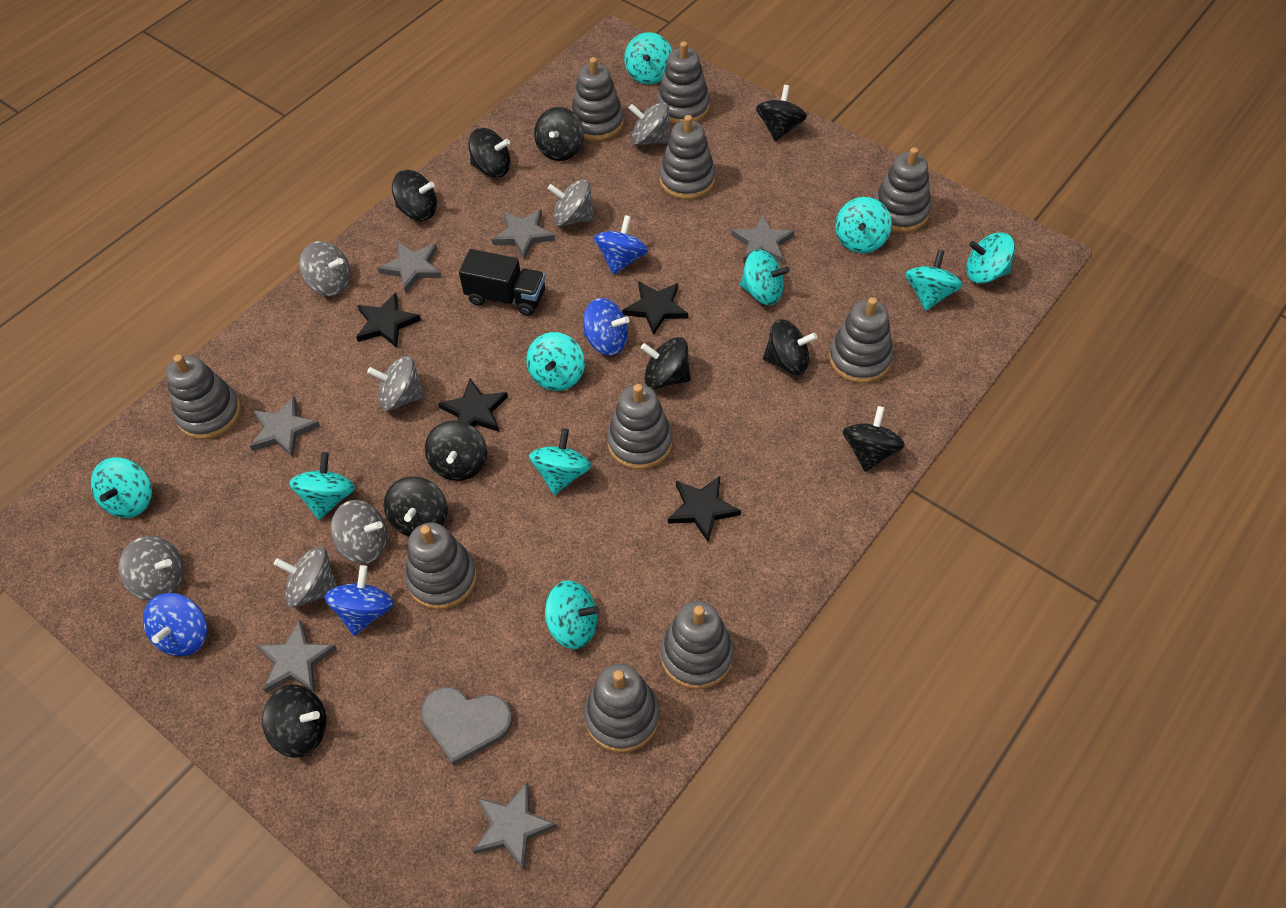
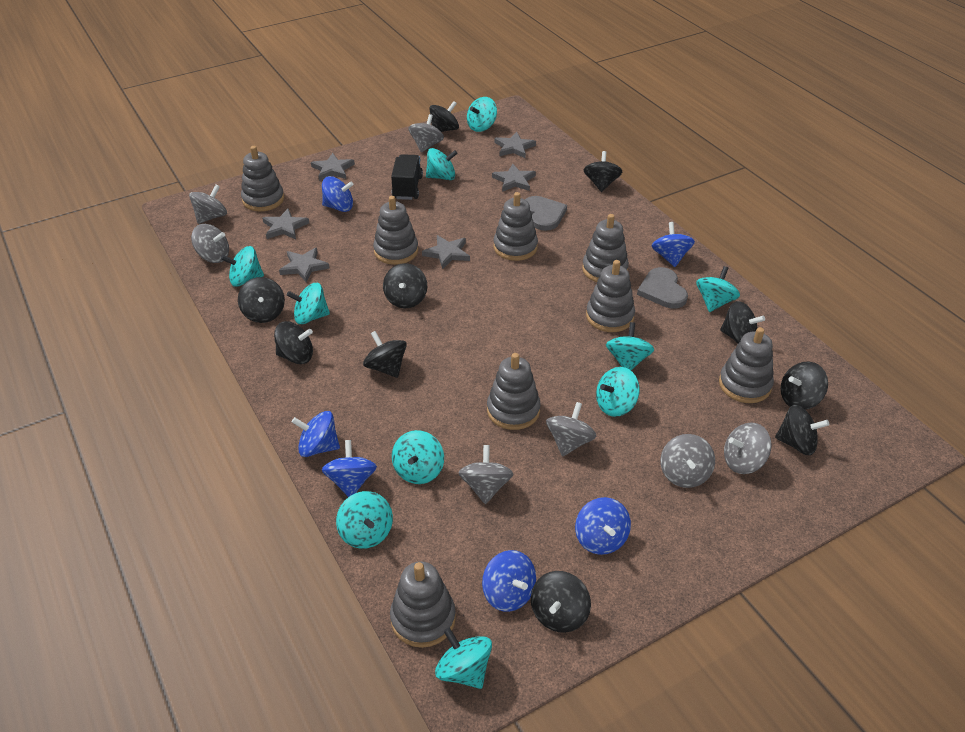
black star: 4 -> 0
blue spinning top: 4 -> 6
grey heart: 1 -> 2
grey stacking toy: 10 -> 8

